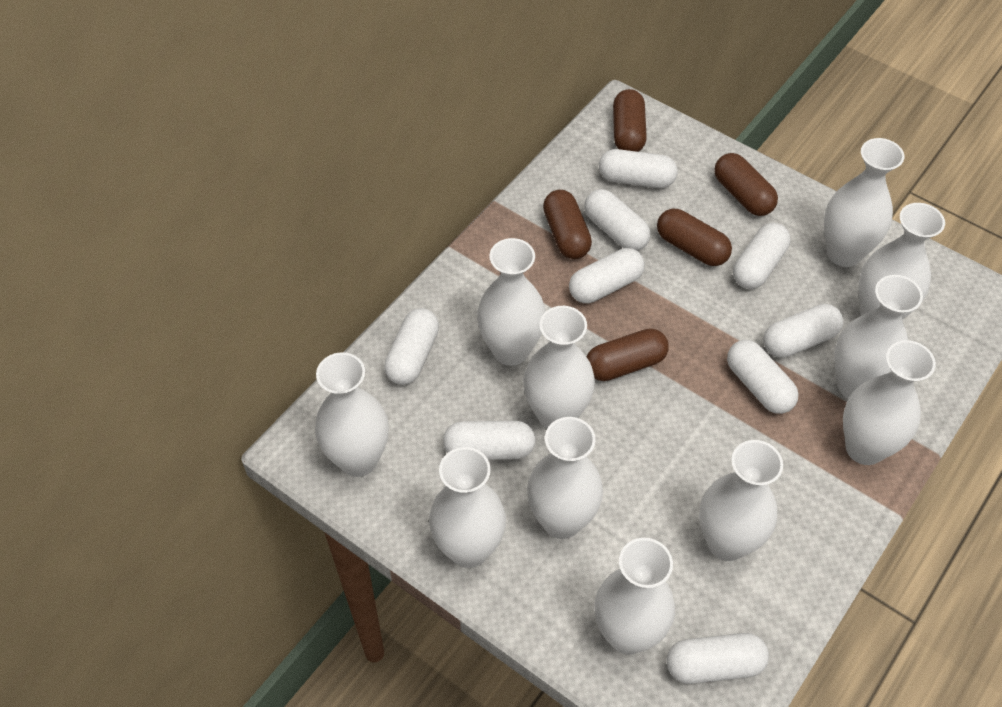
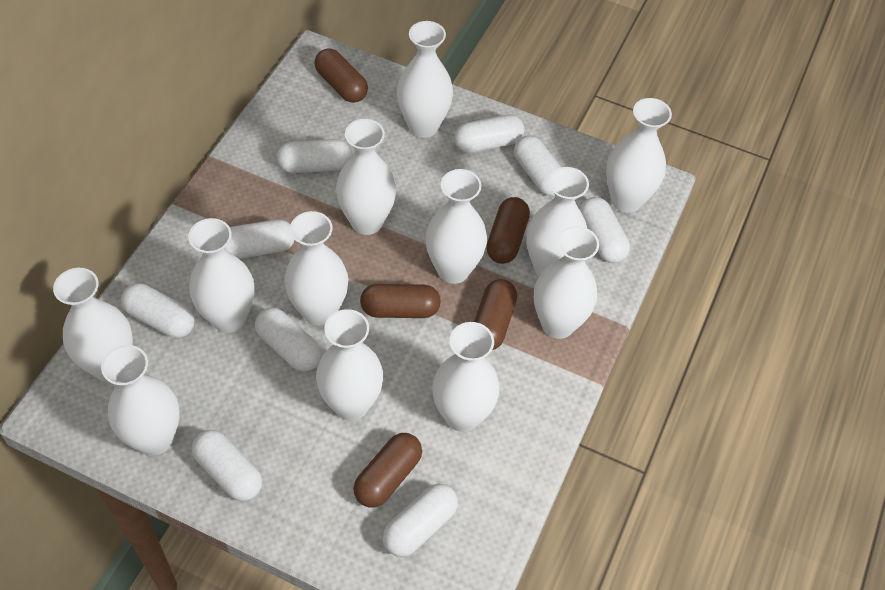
white vase: 11 -> 12

